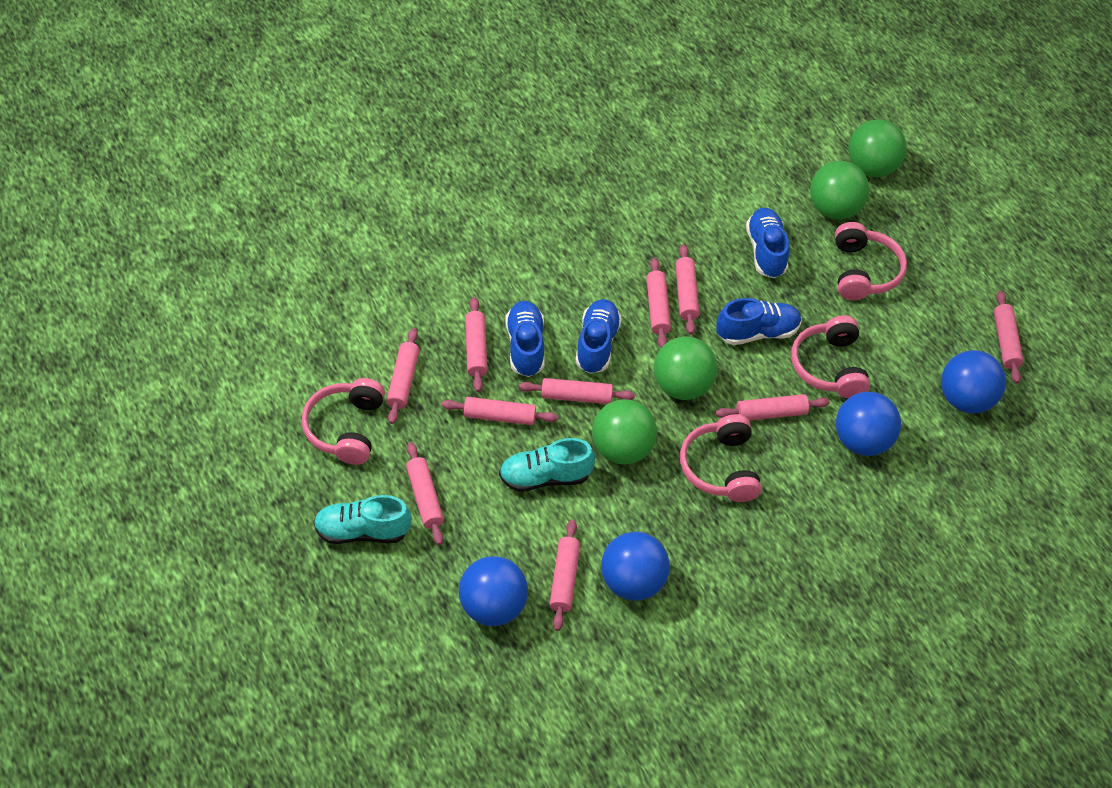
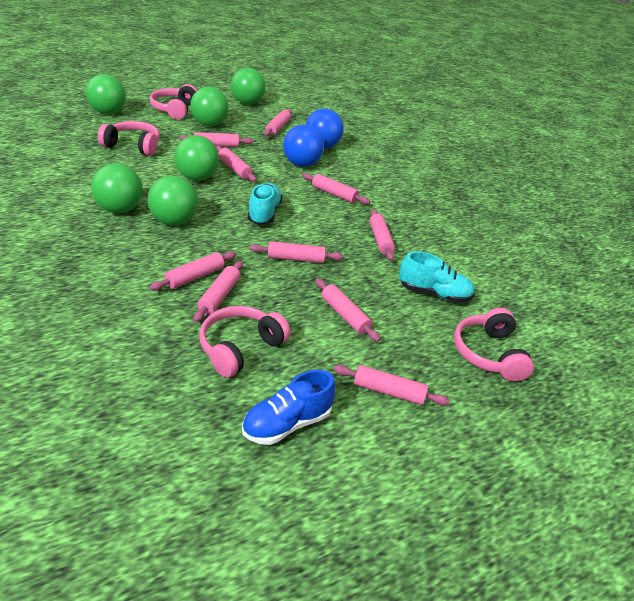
blue ball: 4 -> 2
blue shoe: 4 -> 1
green ball: 4 -> 6

